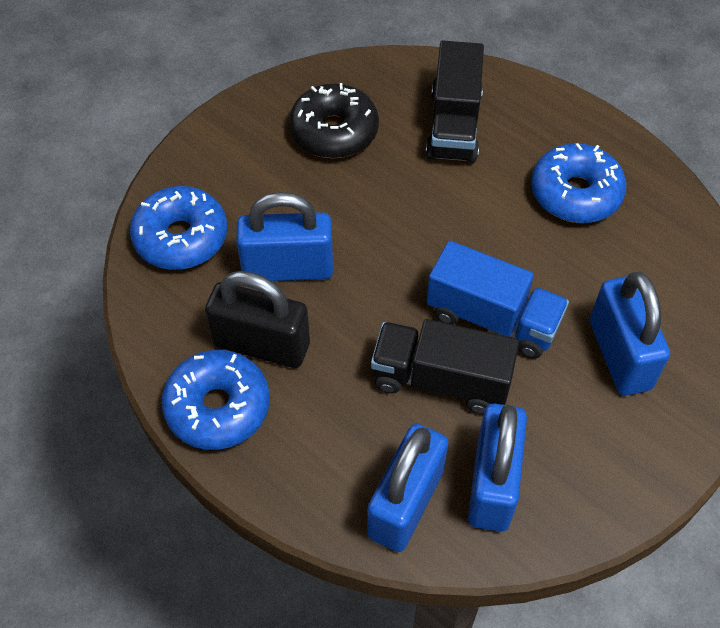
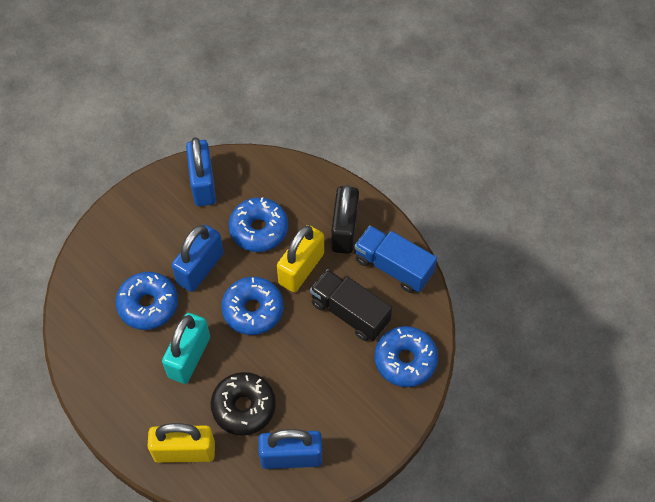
black truck: 2 -> 1
blue donut: 3 -> 4
blue padlock: 4 -> 3
turquoise padlock: 0 -> 1
yellow padlock: 0 -> 2

